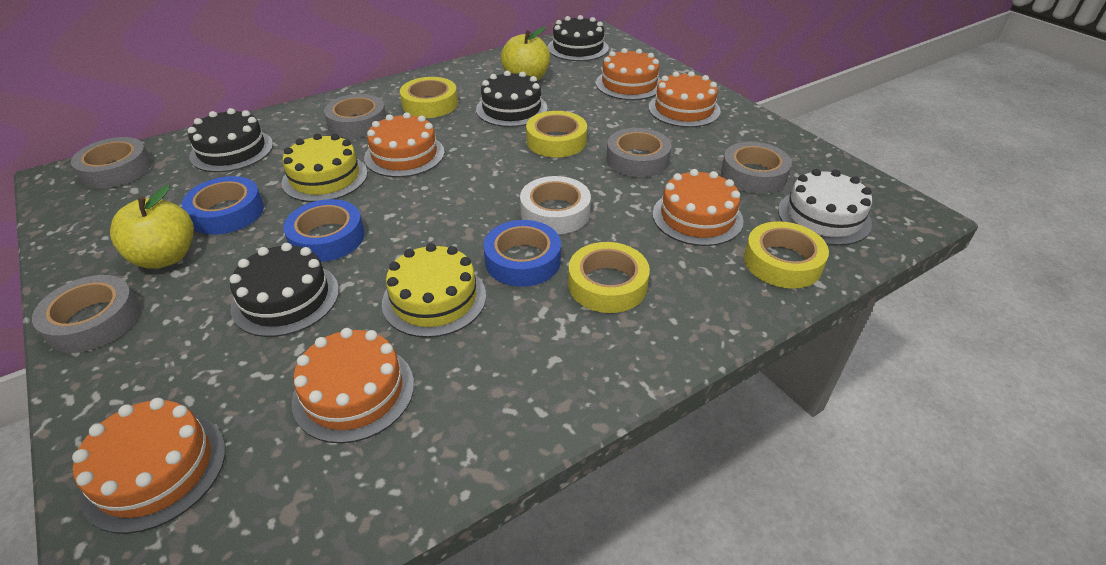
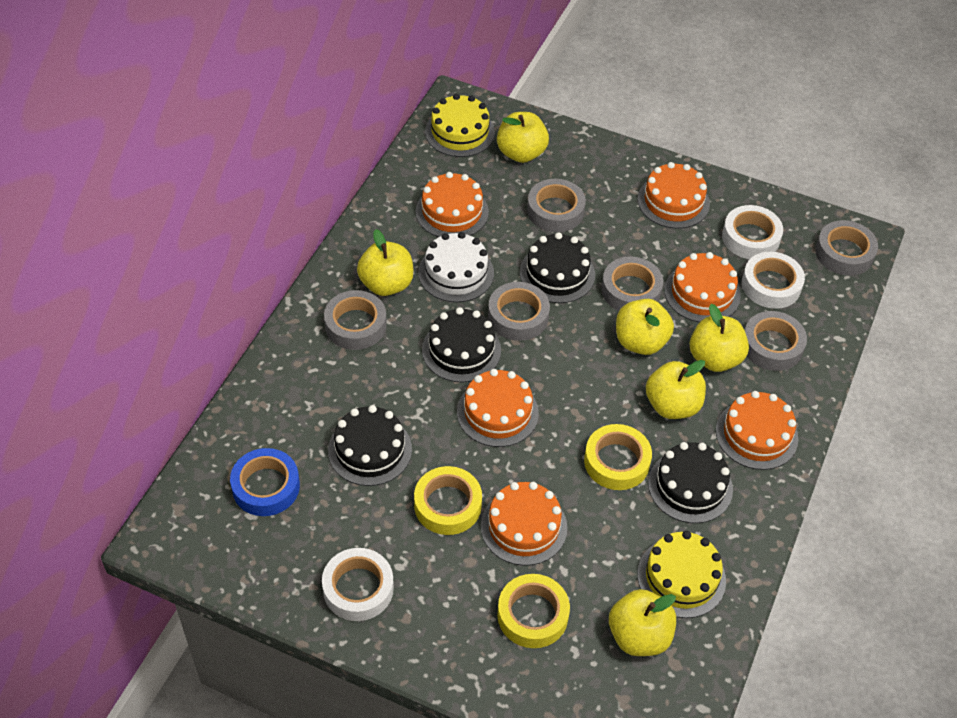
blue tape: 3 -> 1
grey tape: 5 -> 6
white tape: 1 -> 3
yellow apple: 2 -> 6
yellow tape: 4 -> 3

